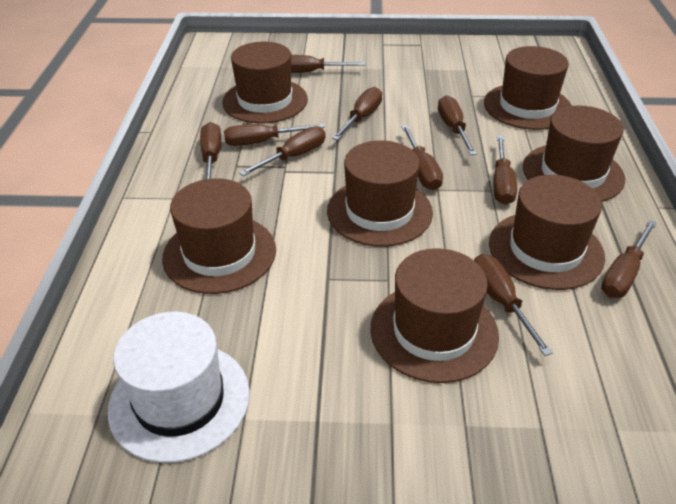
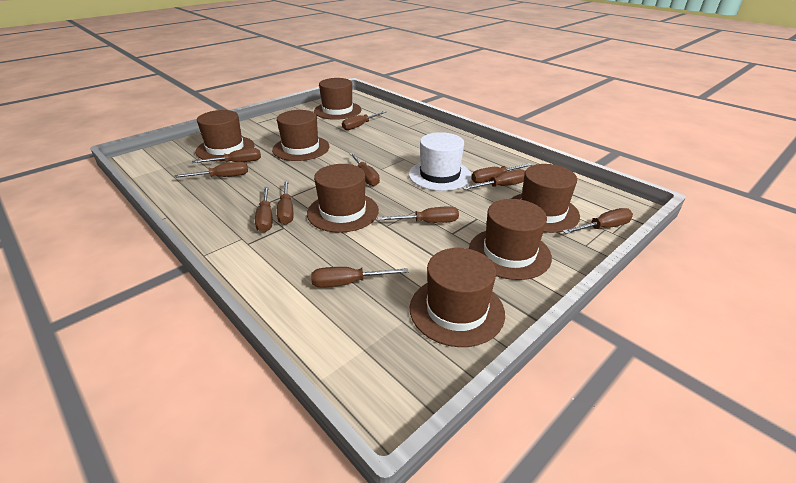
brown screwdriver: 10 -> 11

